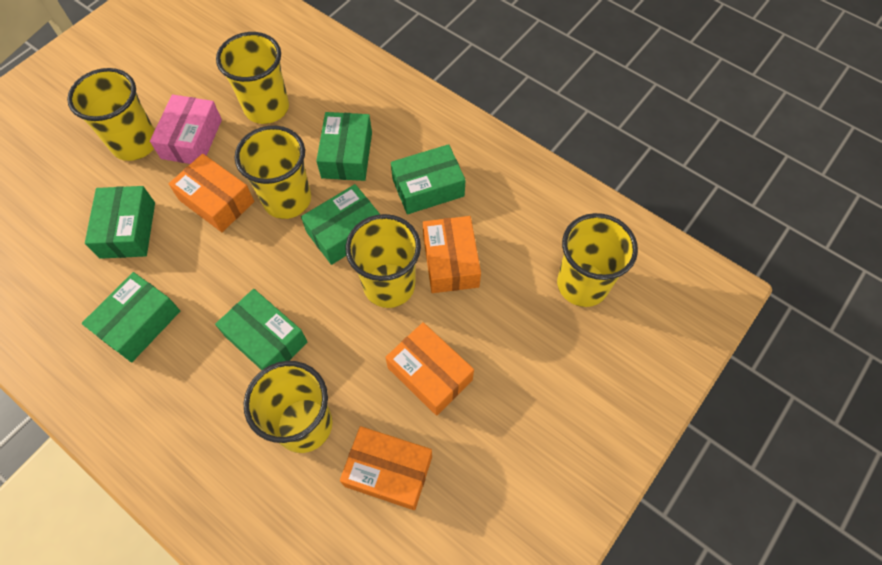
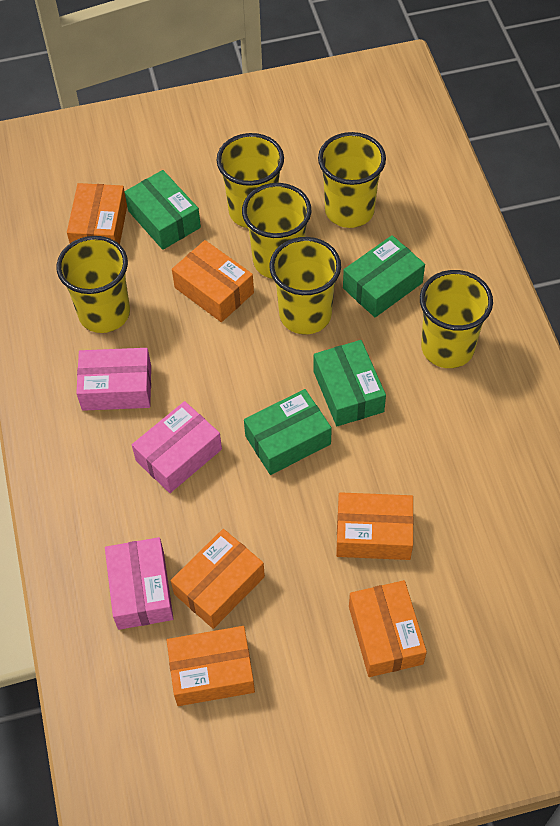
green box: 6 -> 4
orange box: 4 -> 6
pink box: 1 -> 3

